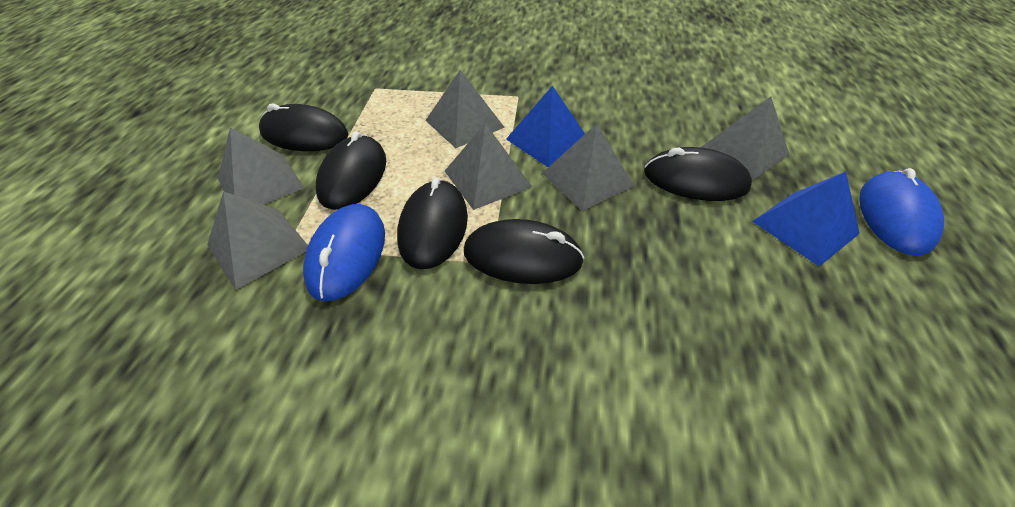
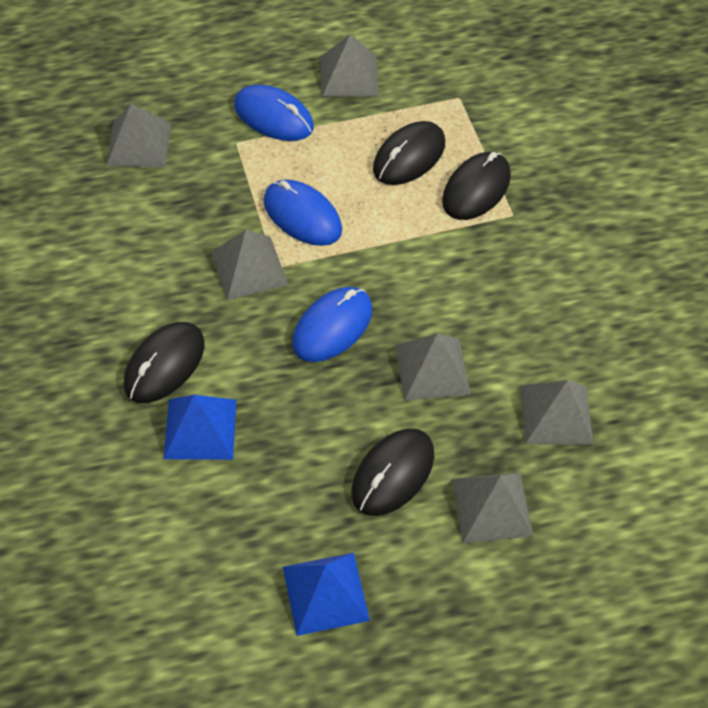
black mouse: 5 -> 4
blue mouse: 2 -> 3

